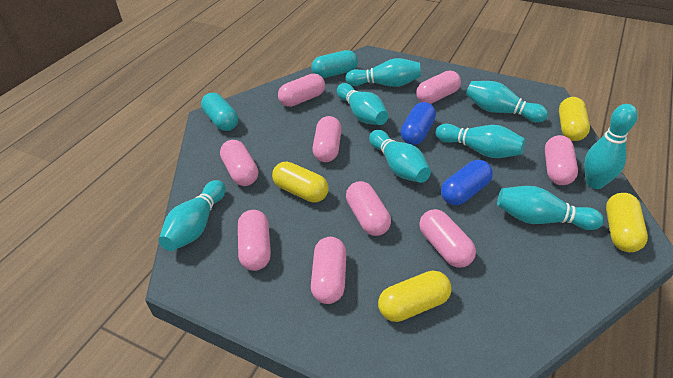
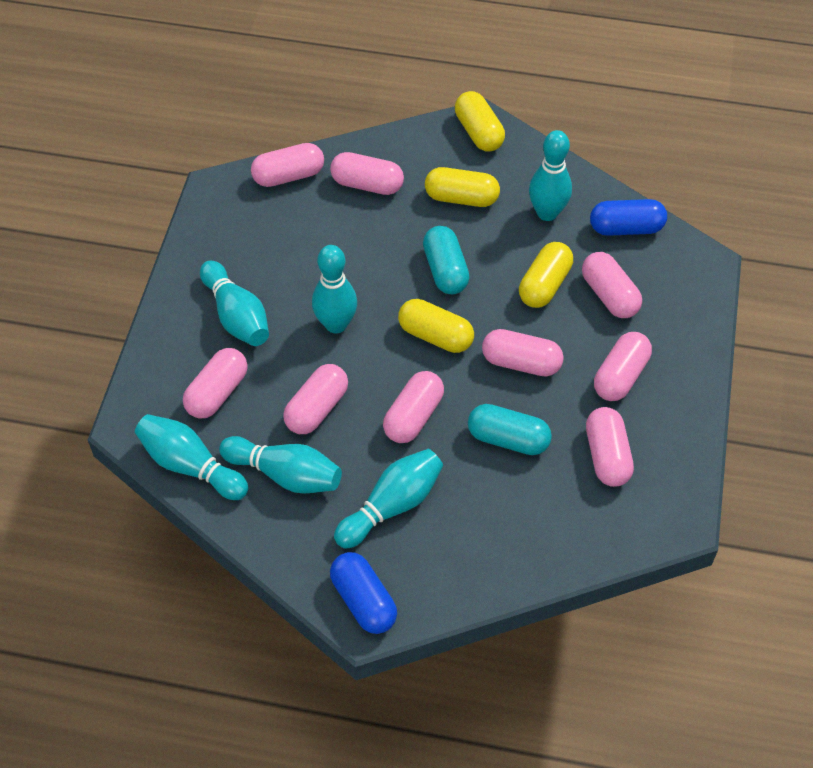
turquoise bowling pin: 8 -> 6

